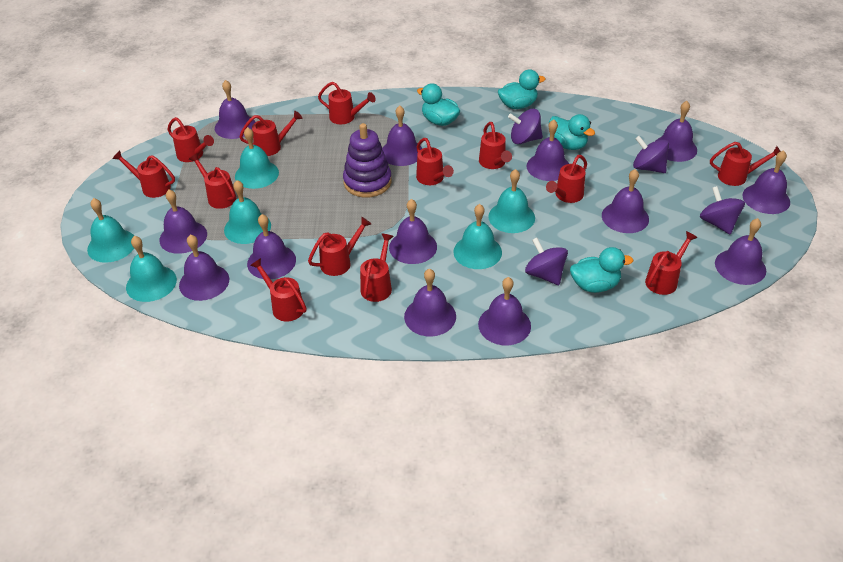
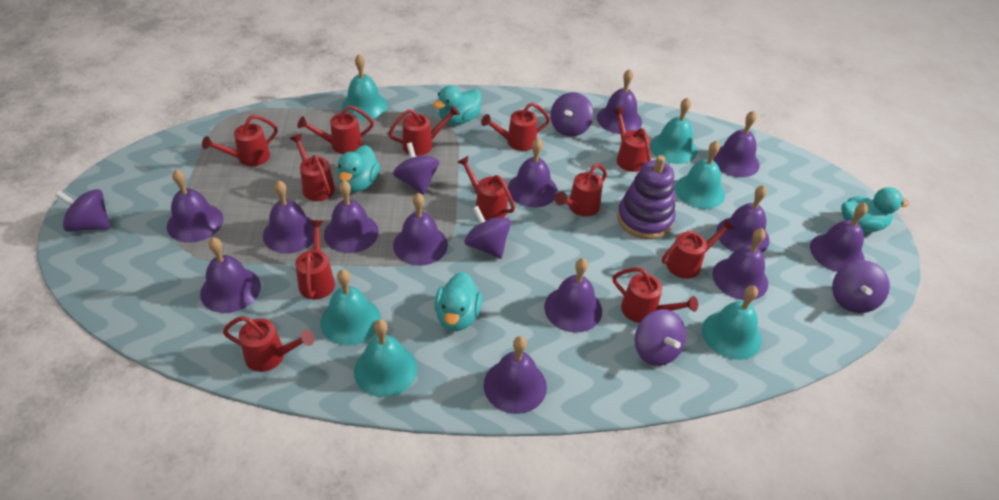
purple spinning top: 4 -> 6
red watering can: 13 -> 12

